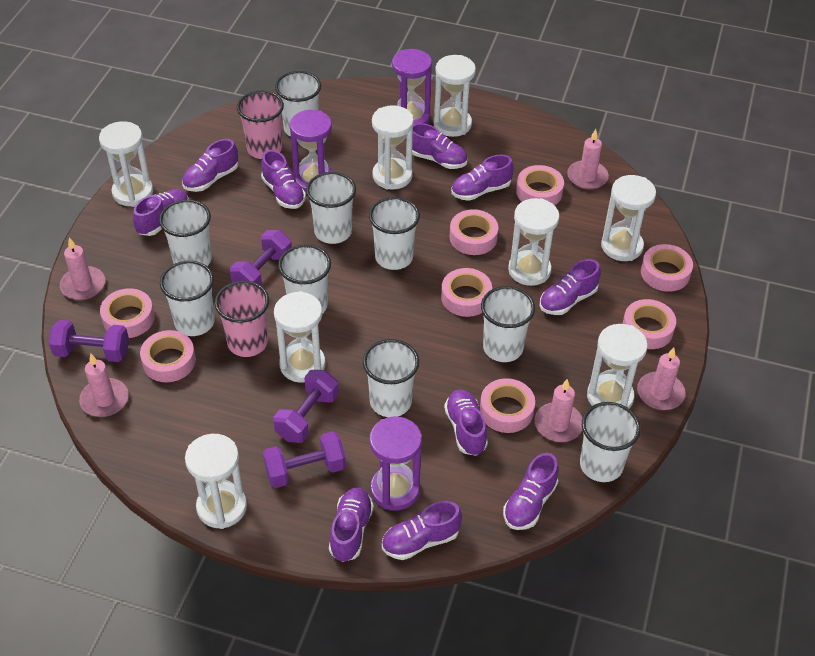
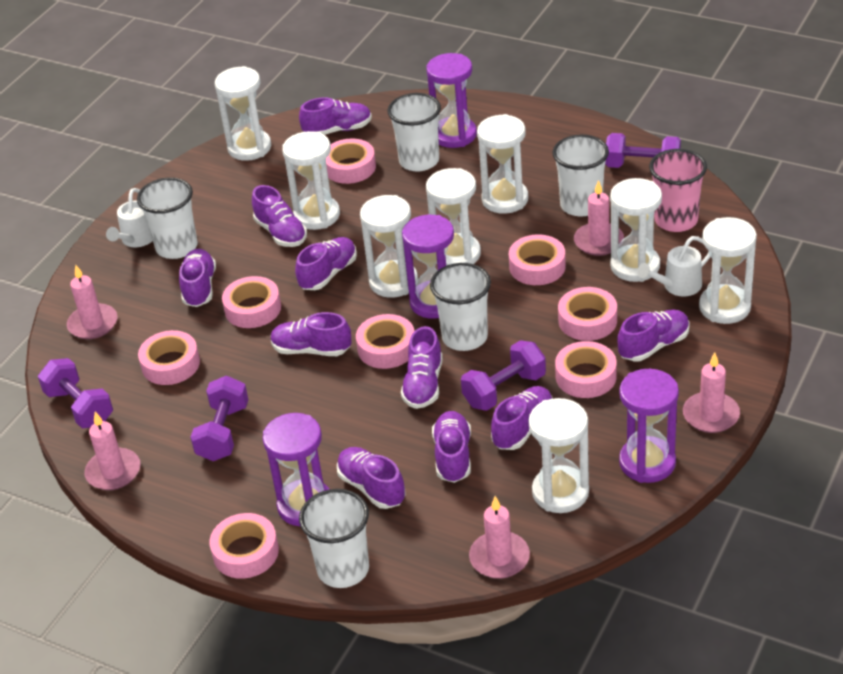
pink cup: 2 -> 1
purple hourglass: 3 -> 4
white cup: 9 -> 5
white watering can: 0 -> 2

